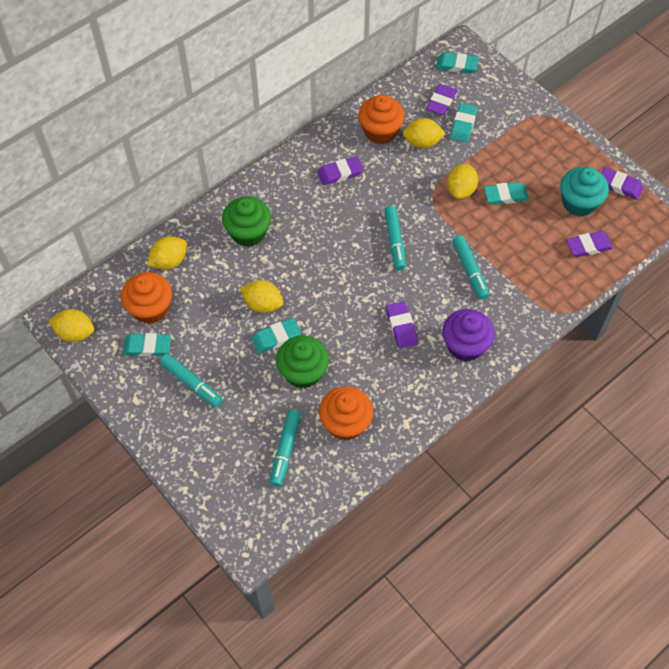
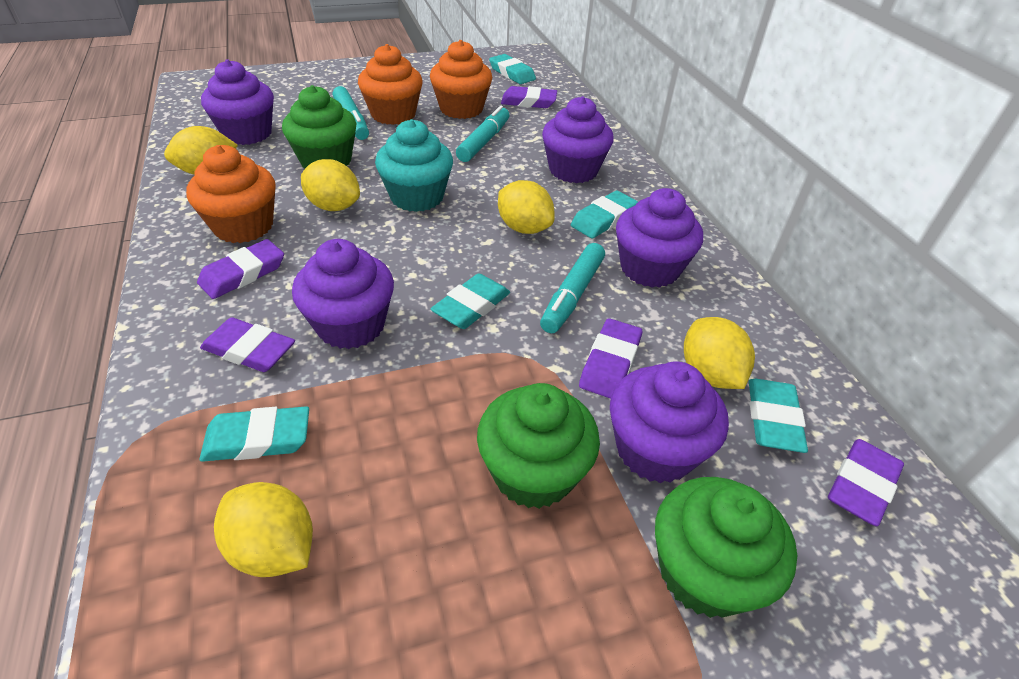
green cupcake: 2 -> 3
purple cupcake: 1 -> 5
turquoise marker: 4 -> 3

